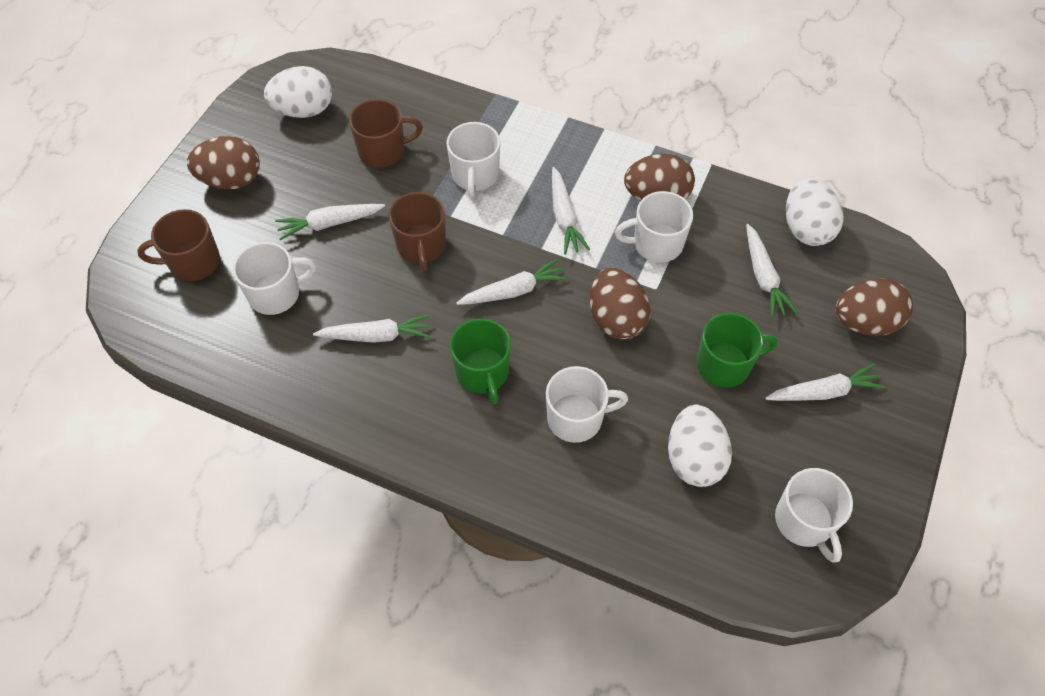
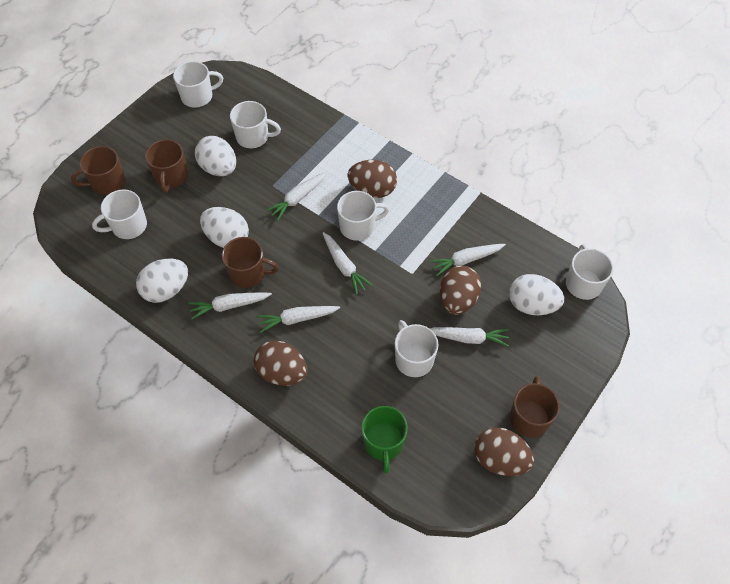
brown mug: 3 -> 4
green mug: 2 -> 1
white egg: 3 -> 4
white mug: 5 -> 6

